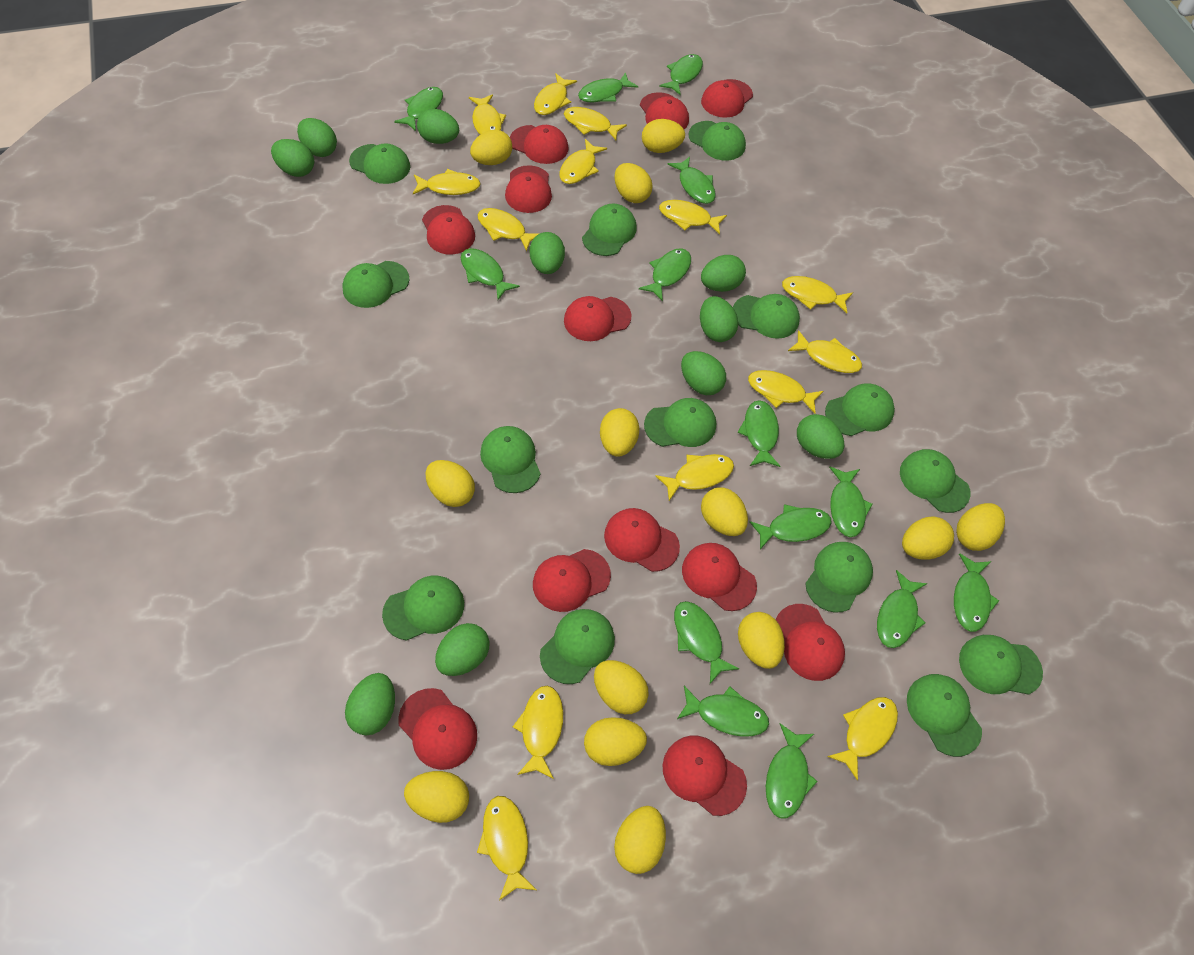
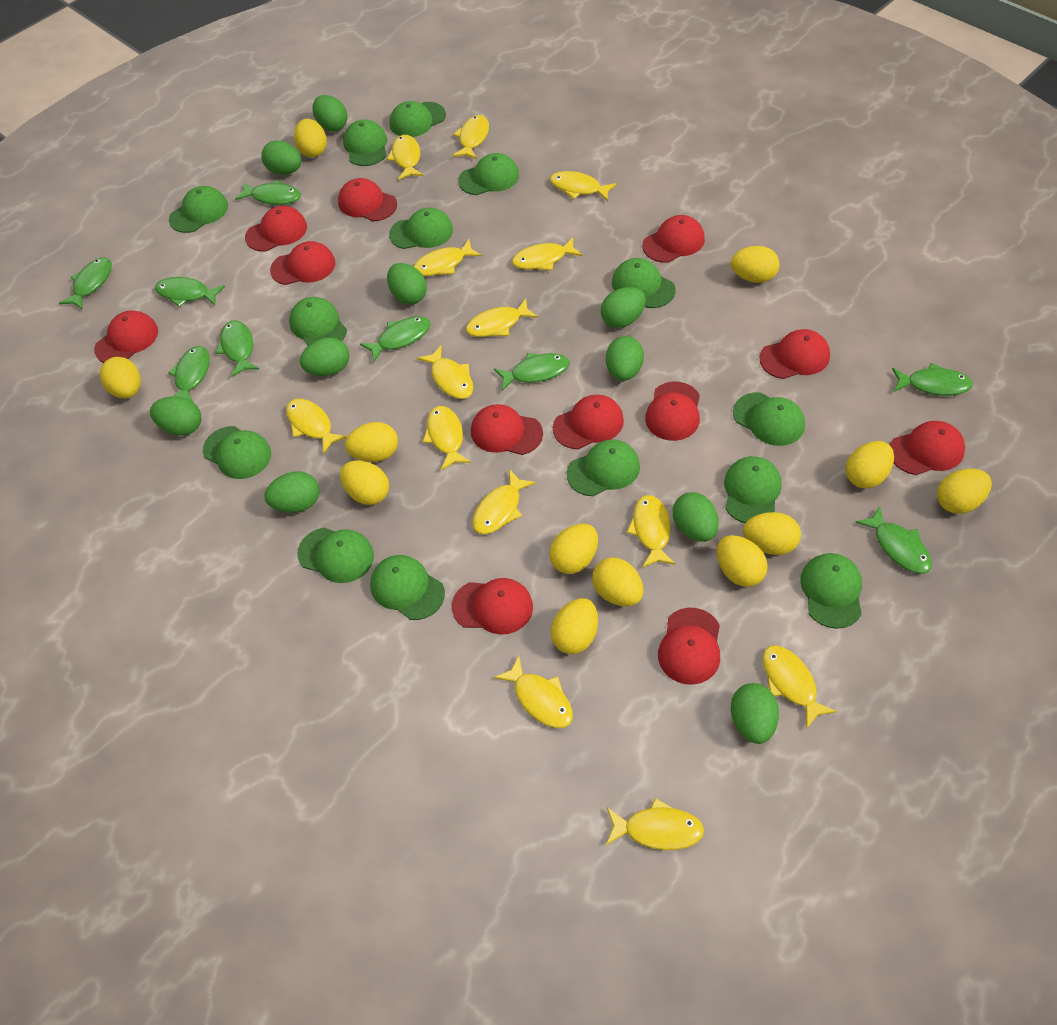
green fish: 14 -> 9
yellow egg: 13 -> 12

